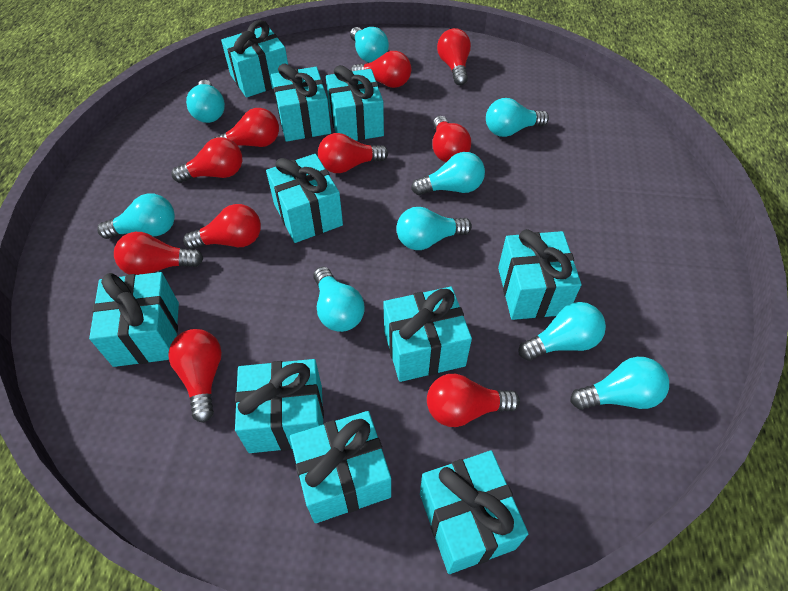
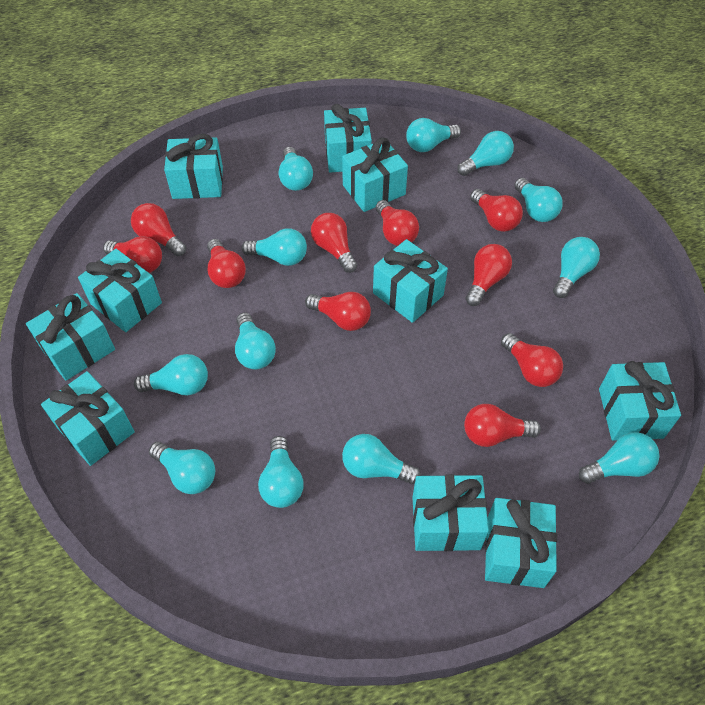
turquoise light bulb: 9 -> 12

